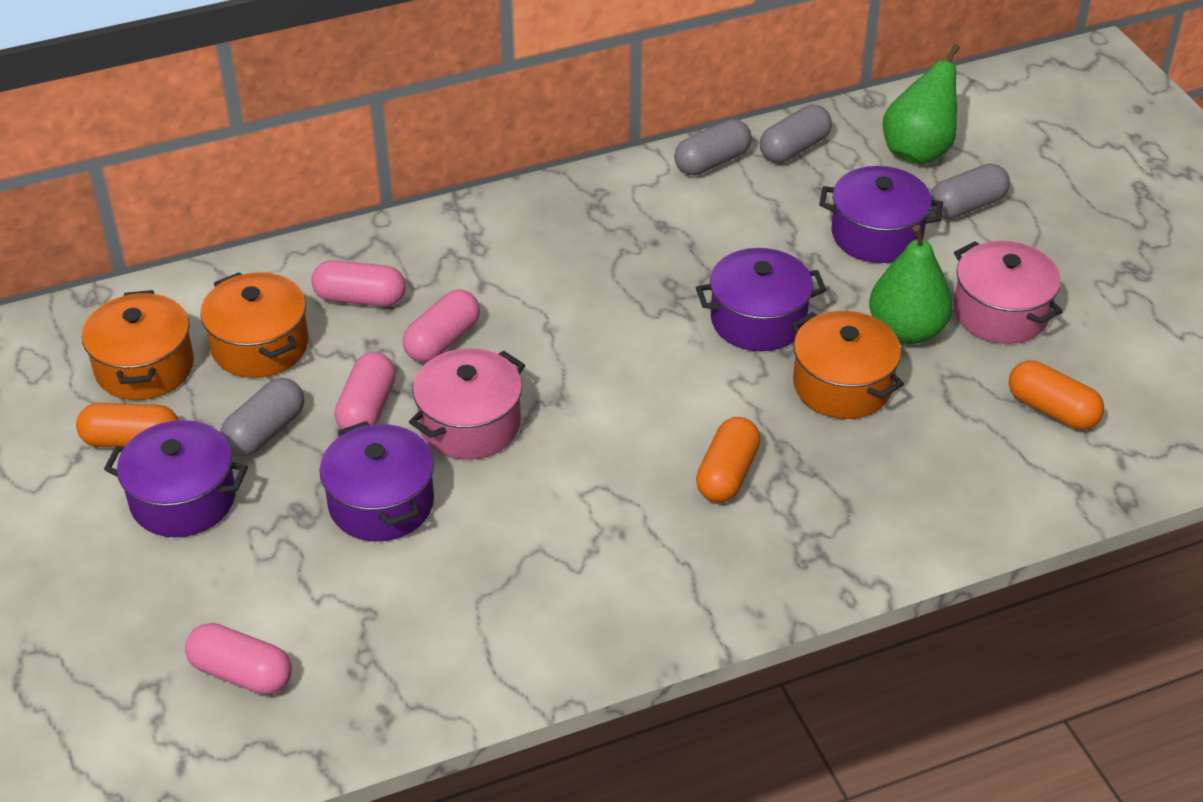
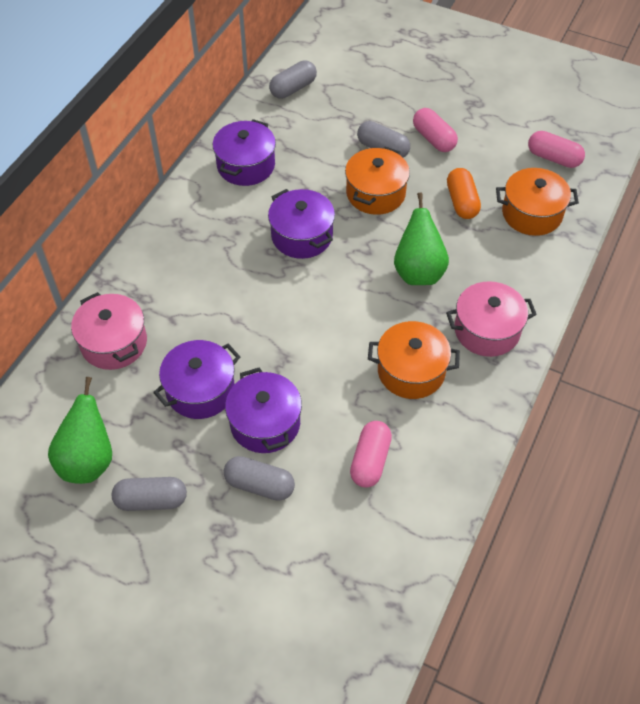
orange capsule: 3 -> 1
pink capsule: 4 -> 3

